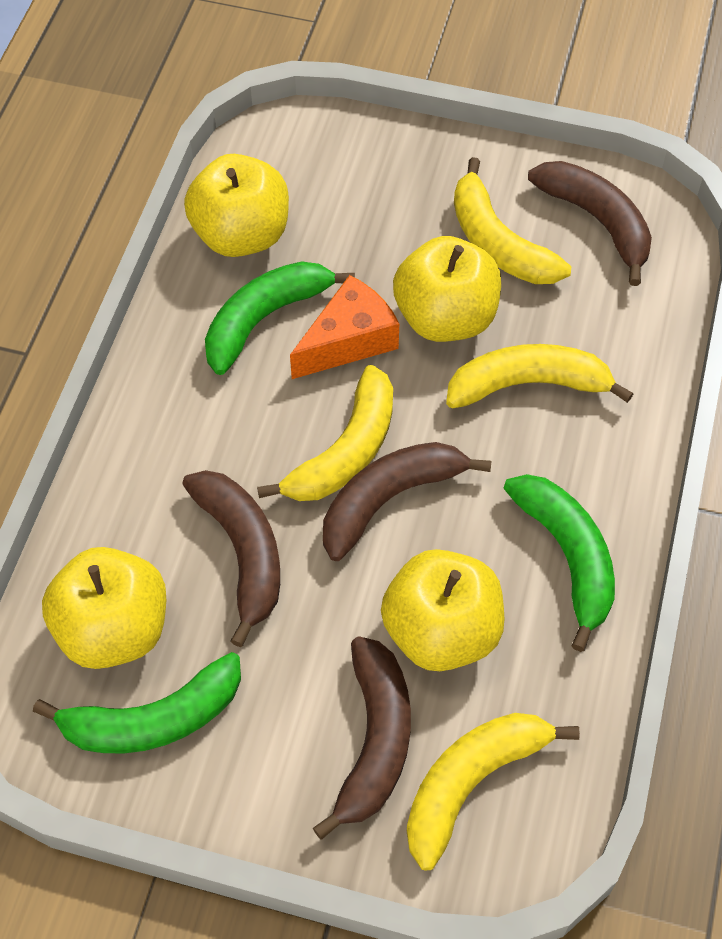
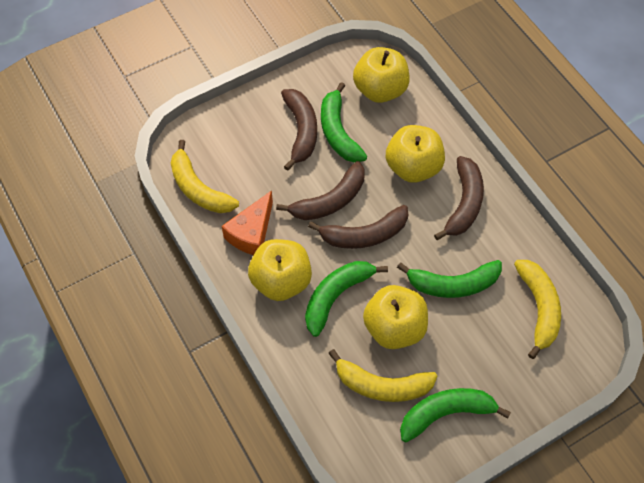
green banana: 3 -> 4
yellow banana: 4 -> 3

